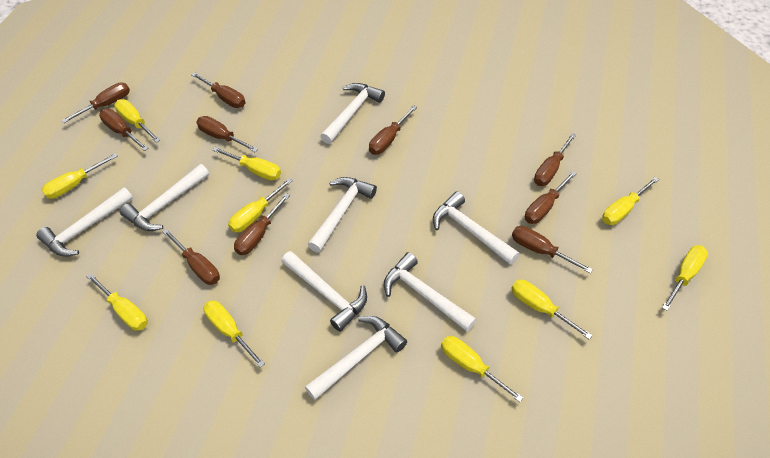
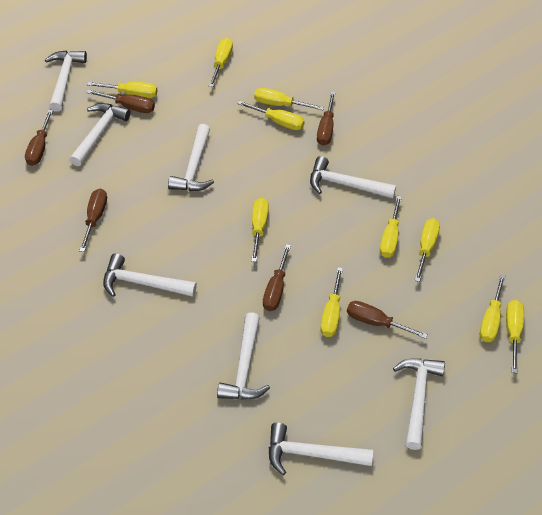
brown screwdriver: 10 -> 6

